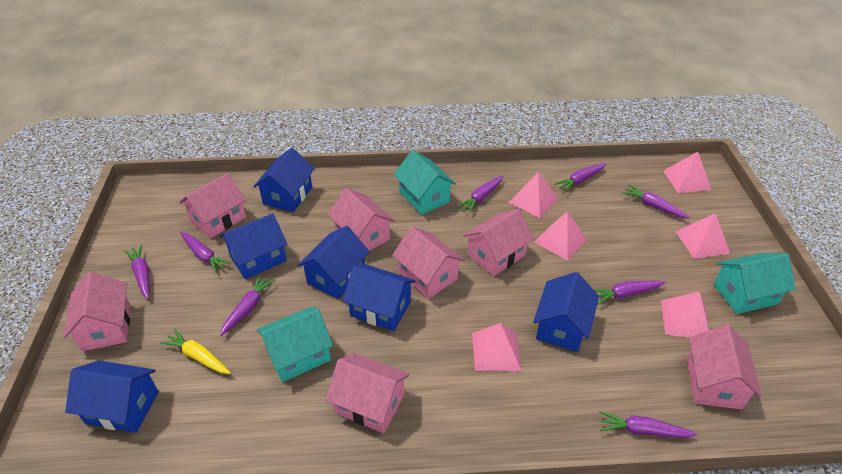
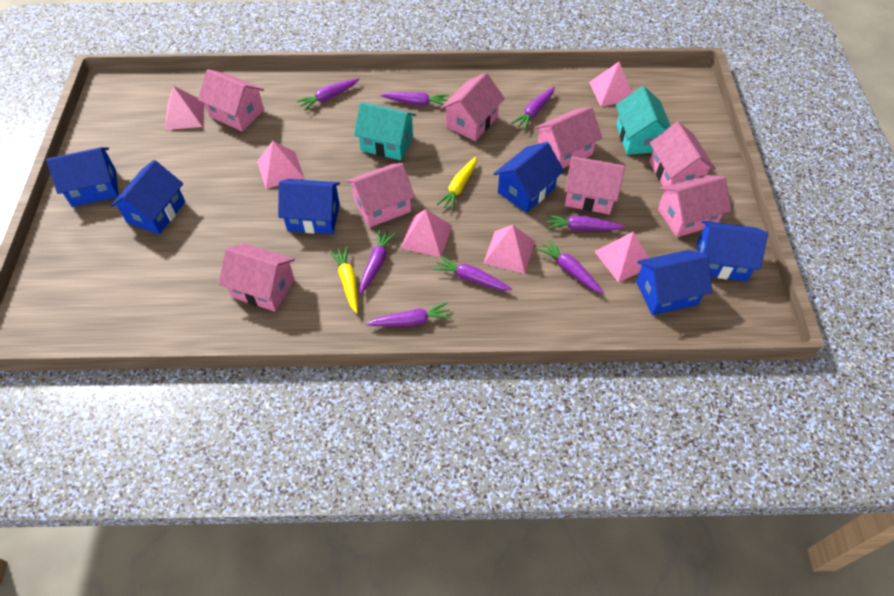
pink house: 7 -> 8
turquoise house: 3 -> 2
yellow carrot: 1 -> 2

